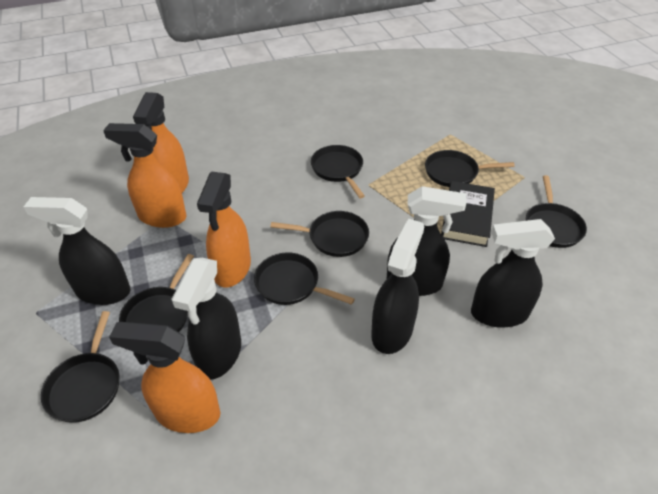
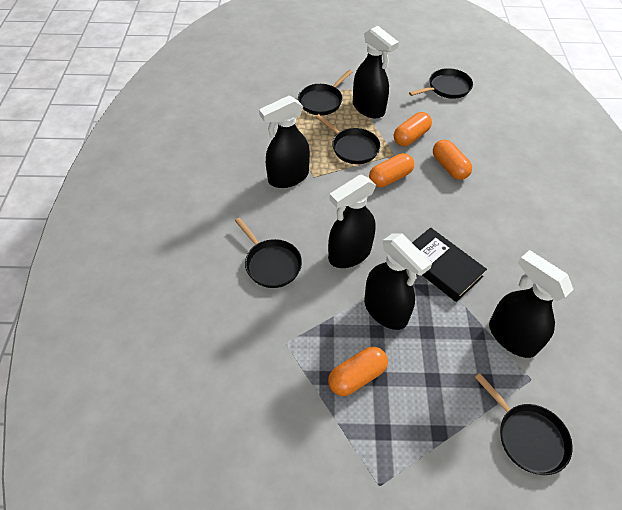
black pan: 7 -> 5
orange capsule: 0 -> 4
orange spray bottle: 4 -> 0

